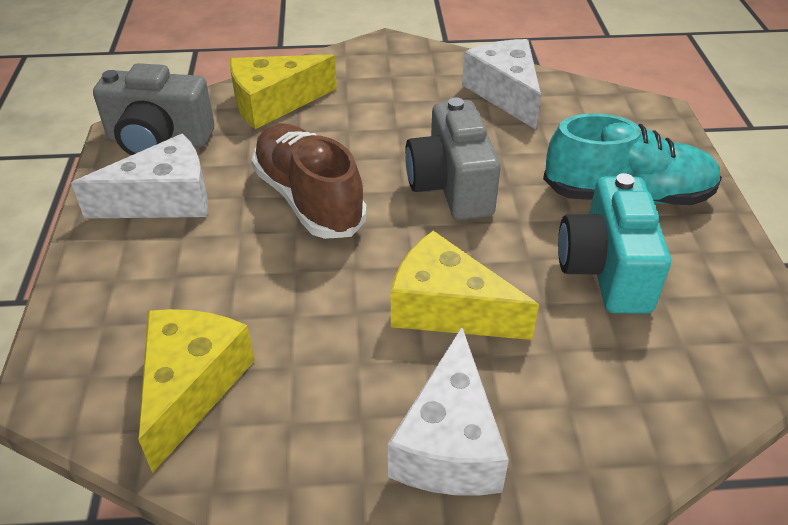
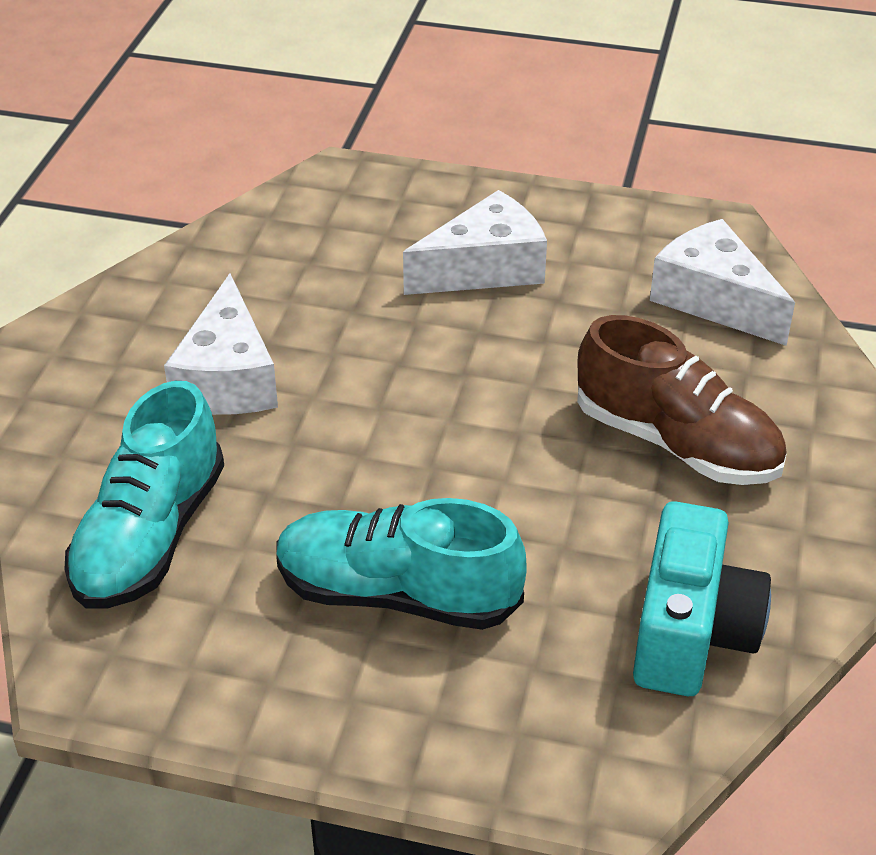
grey camera: 2 -> 0
turquoise shoe: 1 -> 2
yellow cheese: 3 -> 0

